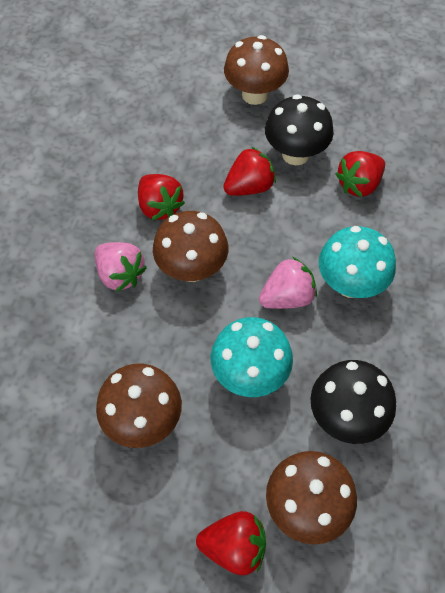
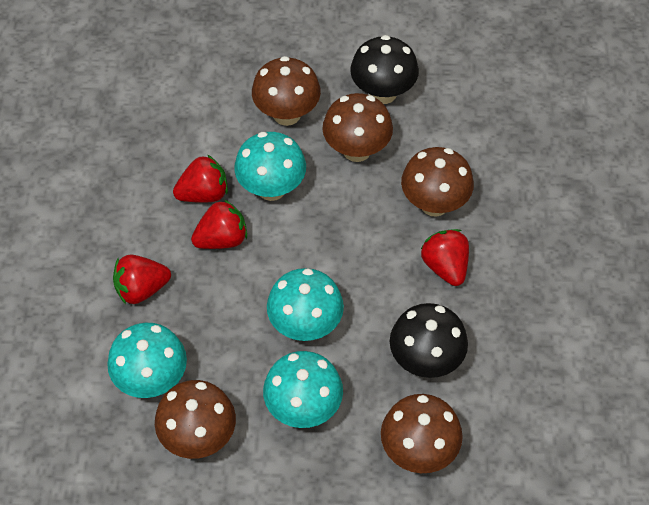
brown mushroom: 4 -> 5
pink strawberry: 2 -> 0
turquoise mushroom: 2 -> 4

